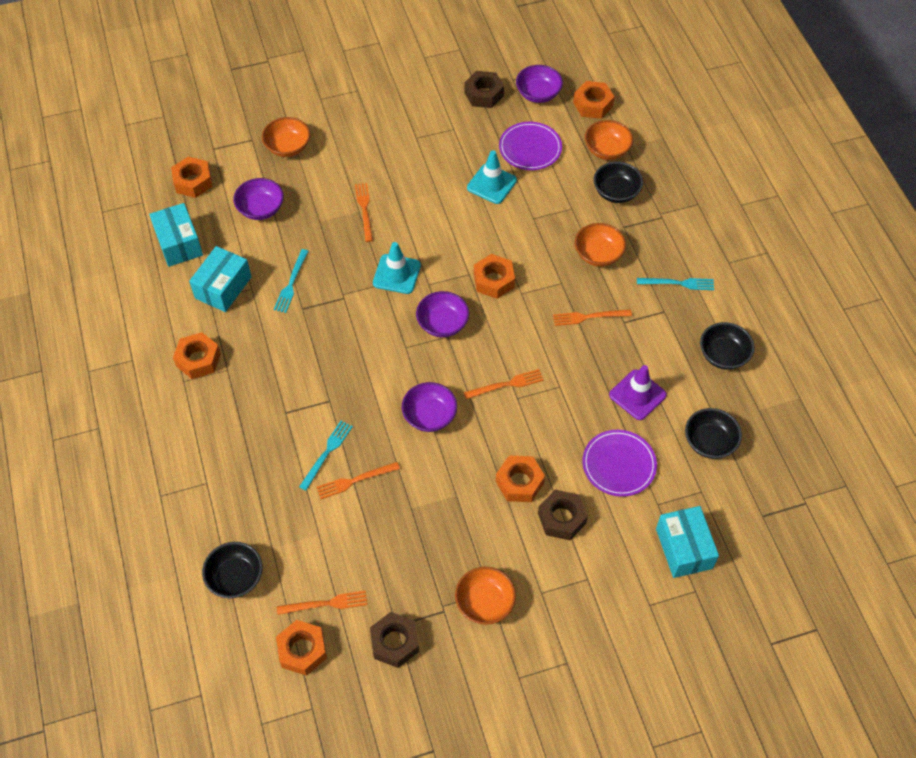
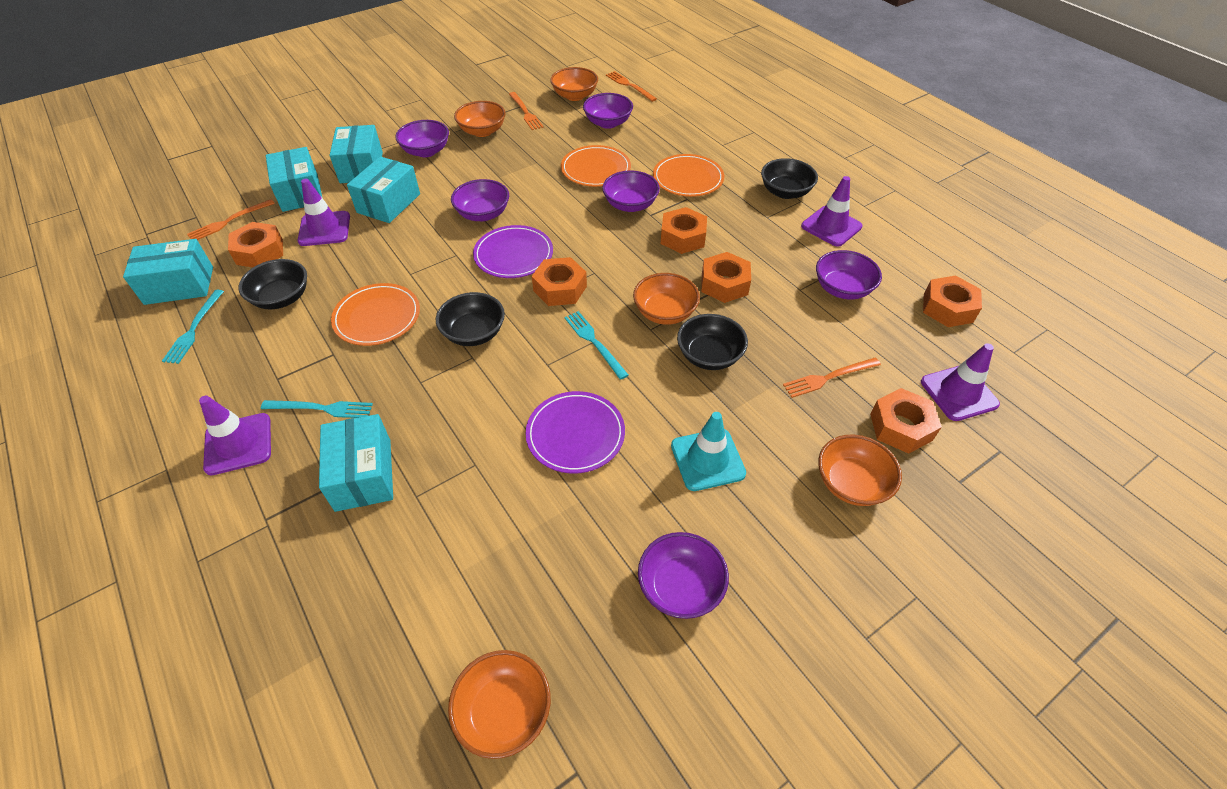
brown nut: 3 -> 0
orange bowl: 4 -> 5
orange fork: 5 -> 4
orange plate: 0 -> 3
purple bowl: 4 -> 6
purple traffic cone: 1 -> 4
turquoise box: 3 -> 5
turquoise traffic cone: 2 -> 1

